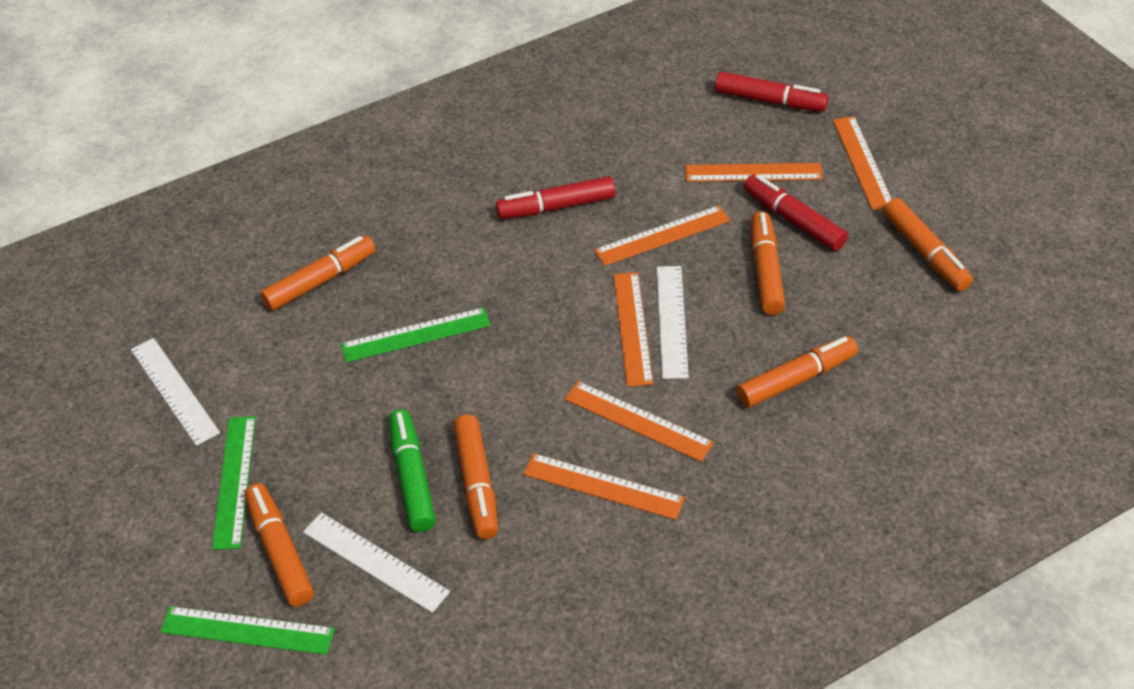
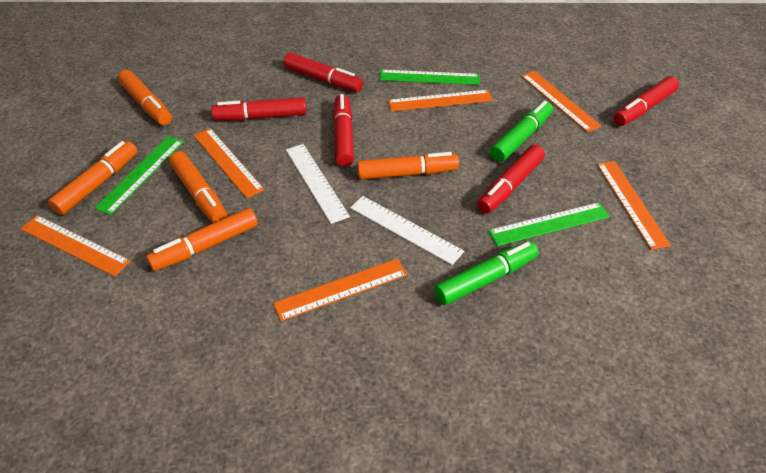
green marker: 1 -> 2
orange marker: 6 -> 5
red marker: 3 -> 5
white ruler: 3 -> 2

